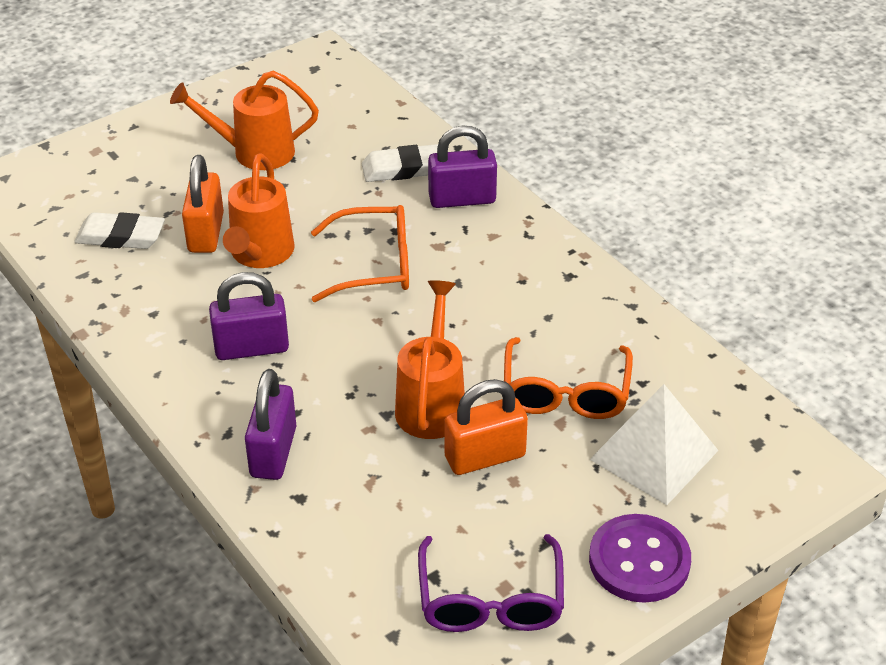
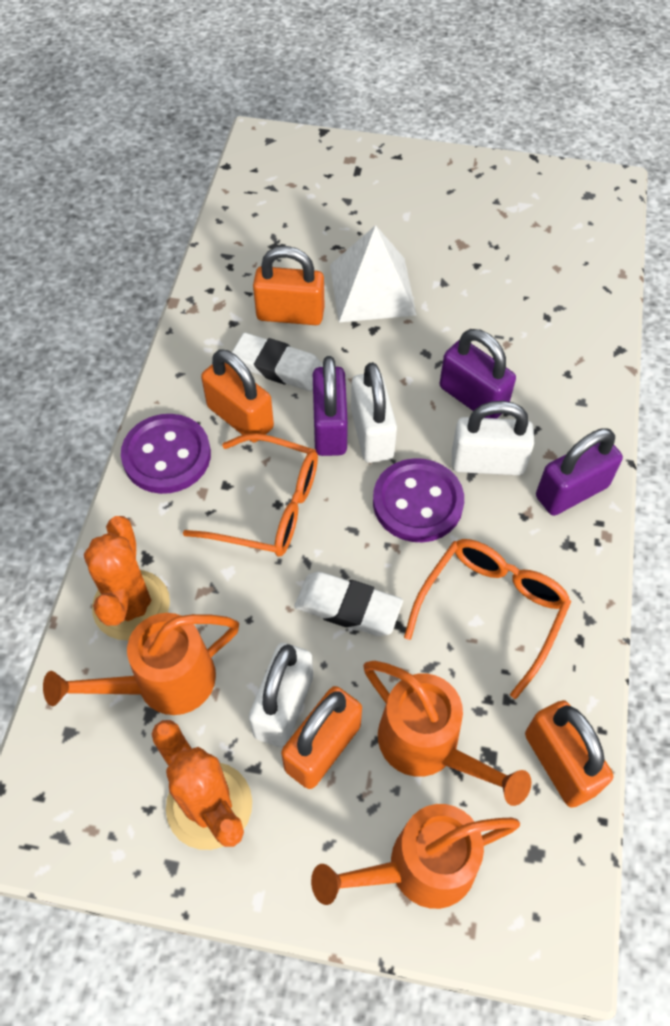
orange cactus: 0 -> 2
orange padlock: 2 -> 4
purple button: 1 -> 2
purple glasses: 1 -> 0
white padlock: 0 -> 3

